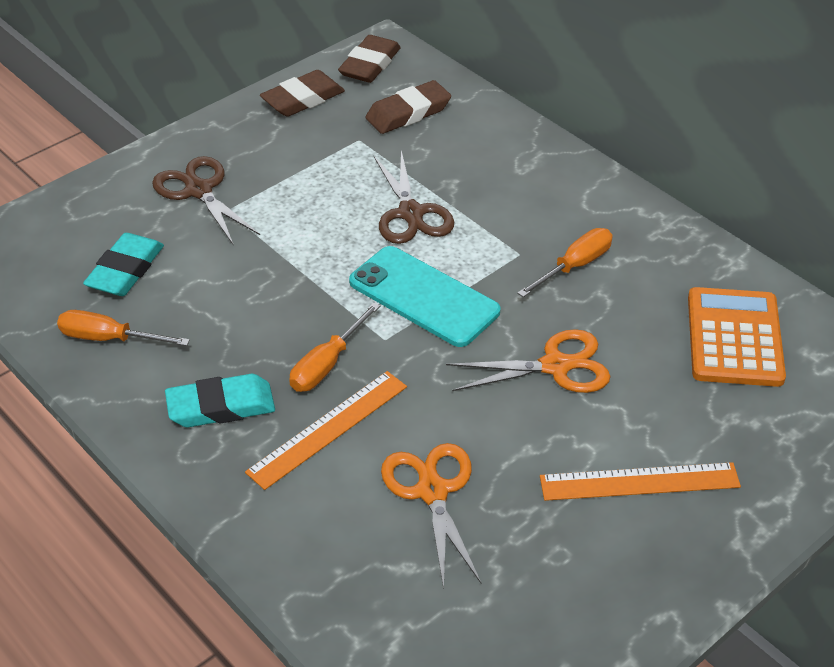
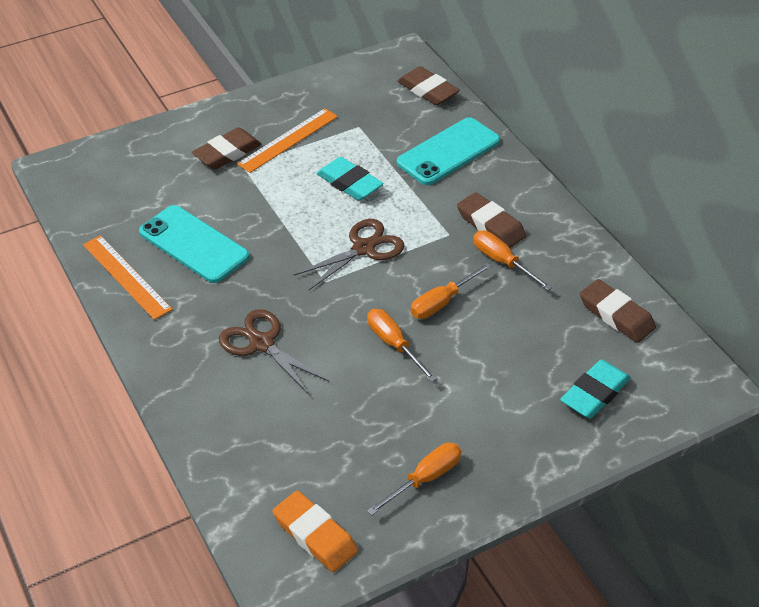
brown eraser: 3 -> 4
orange calculator: 1 -> 0
orange eraser: 0 -> 1
orange scissors: 2 -> 0
orange screwdriver: 3 -> 4
turquoise phone: 1 -> 2

